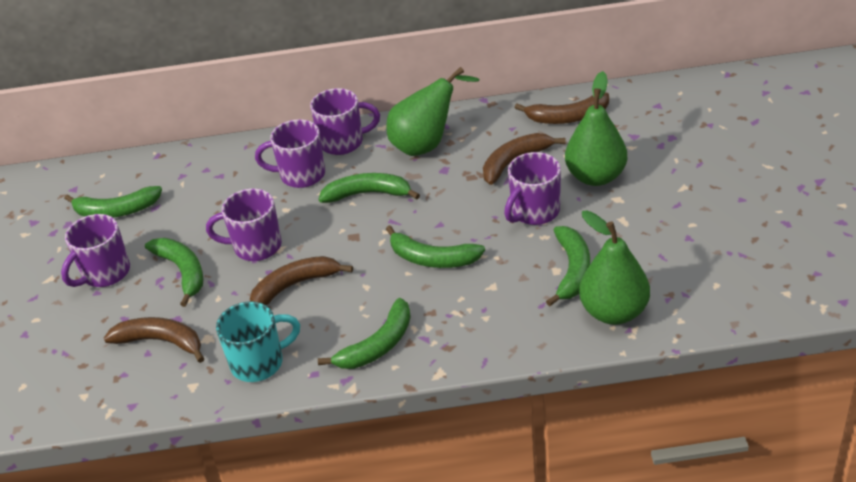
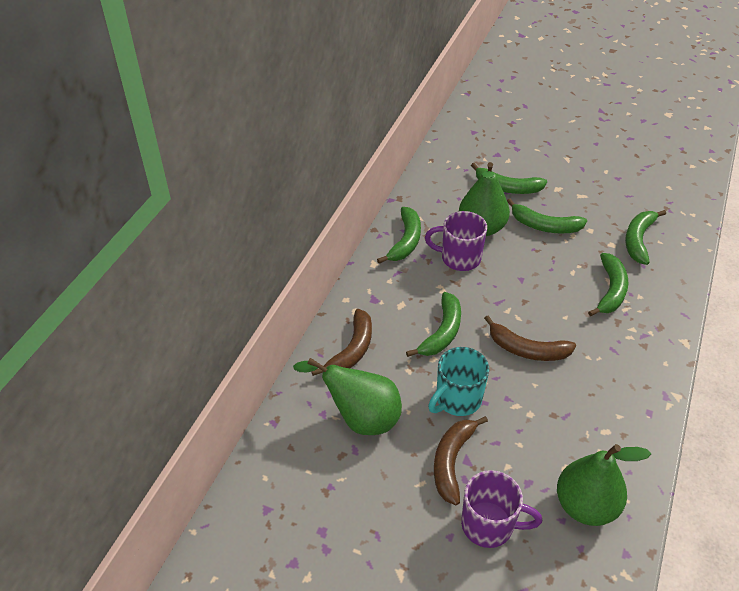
brown banana: 4 -> 3
purple mug: 5 -> 2

